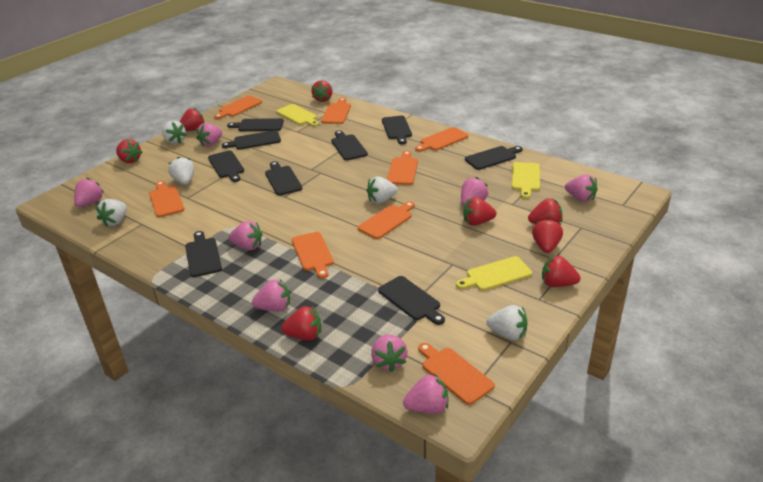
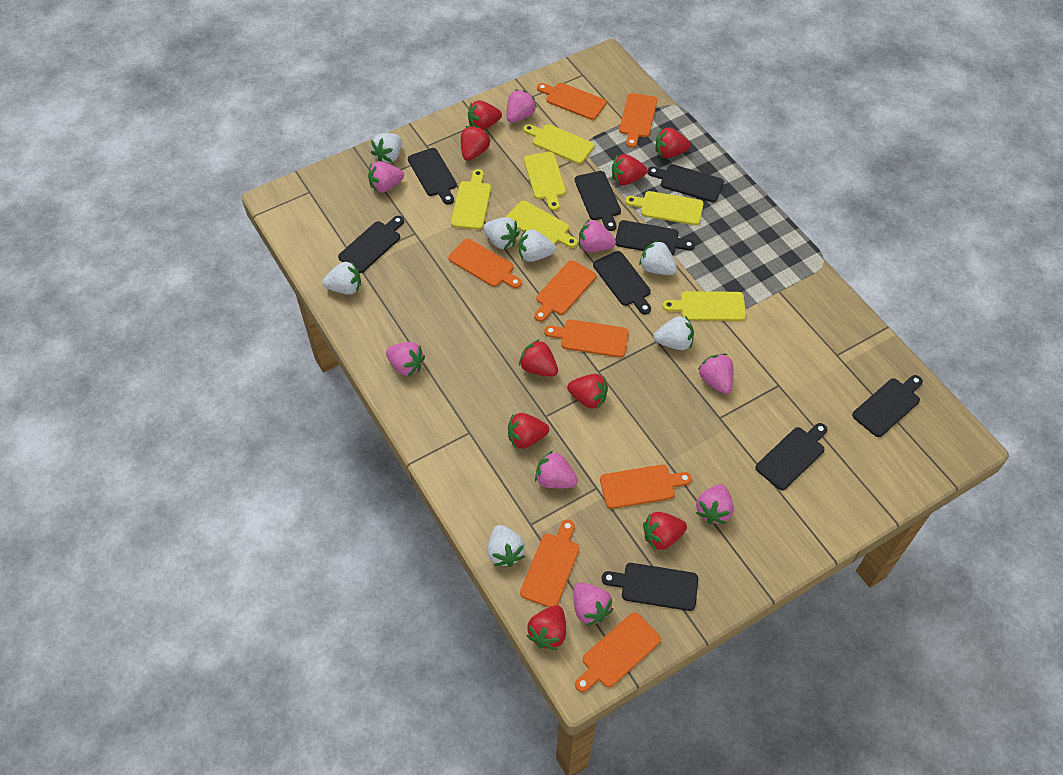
red strawberry: 8 -> 9
white strawberry: 5 -> 7
yellow cutting board: 3 -> 6

